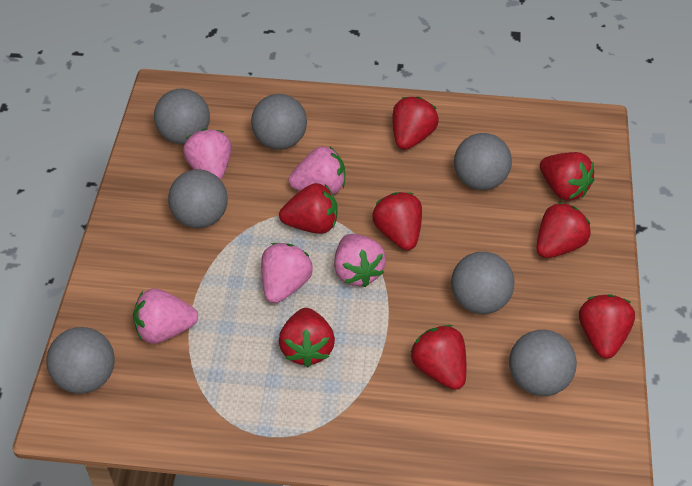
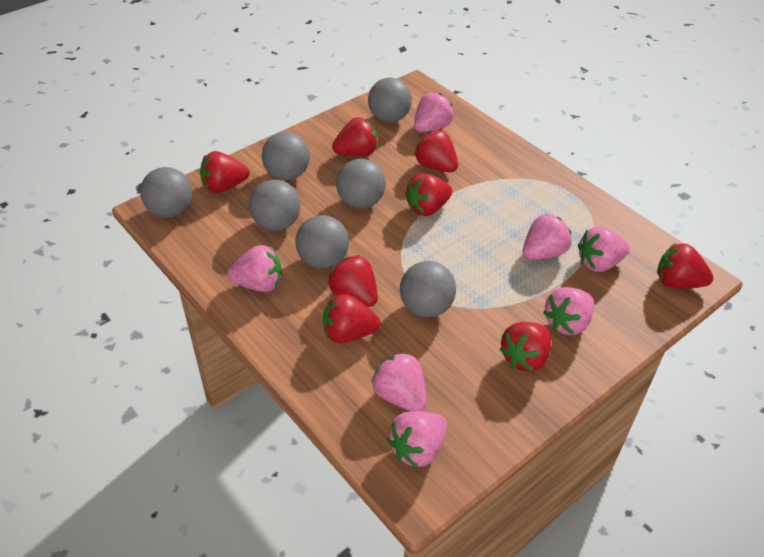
pink strawberry: 5 -> 7

